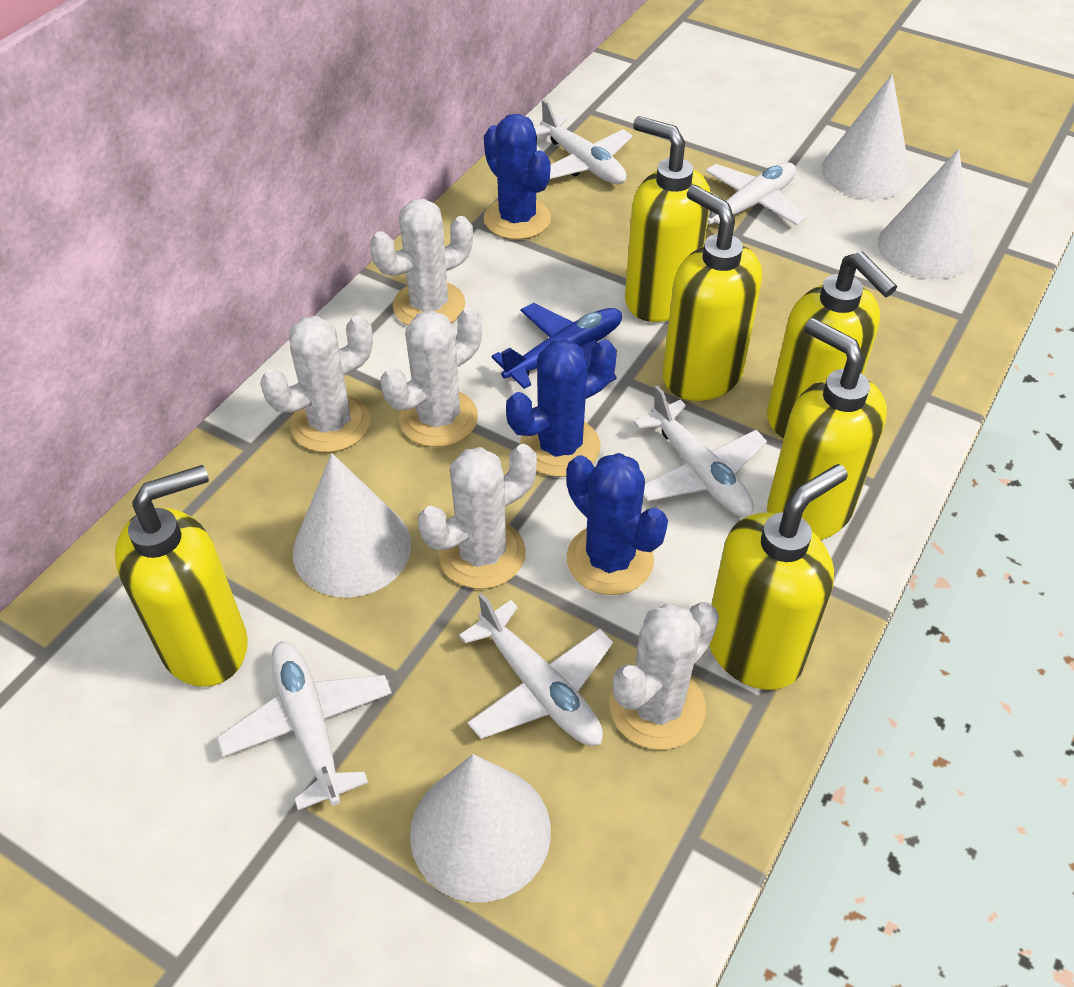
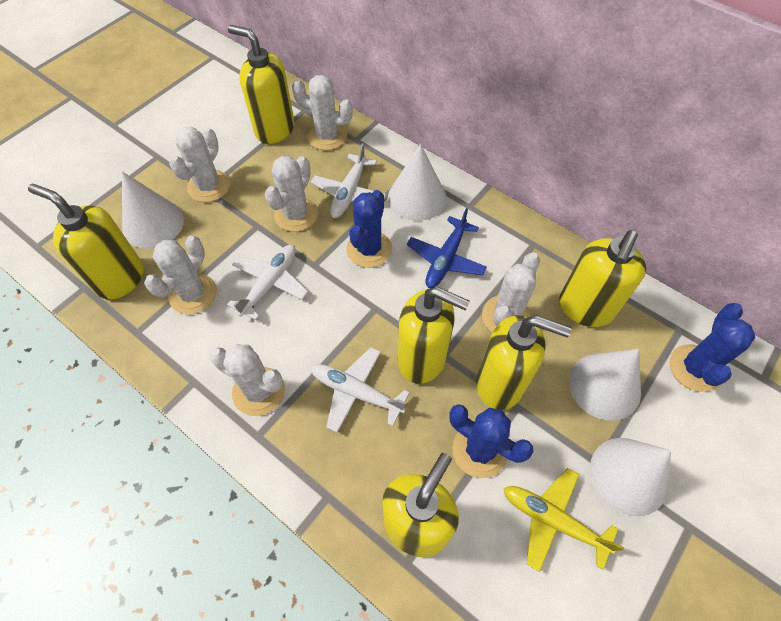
white cactus: 5 -> 6
white plane: 5 -> 3
yellow plane: 0 -> 1

